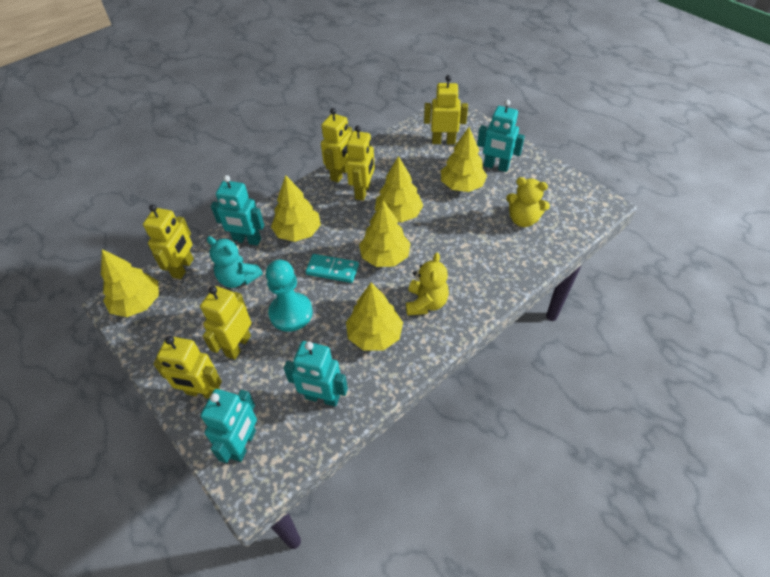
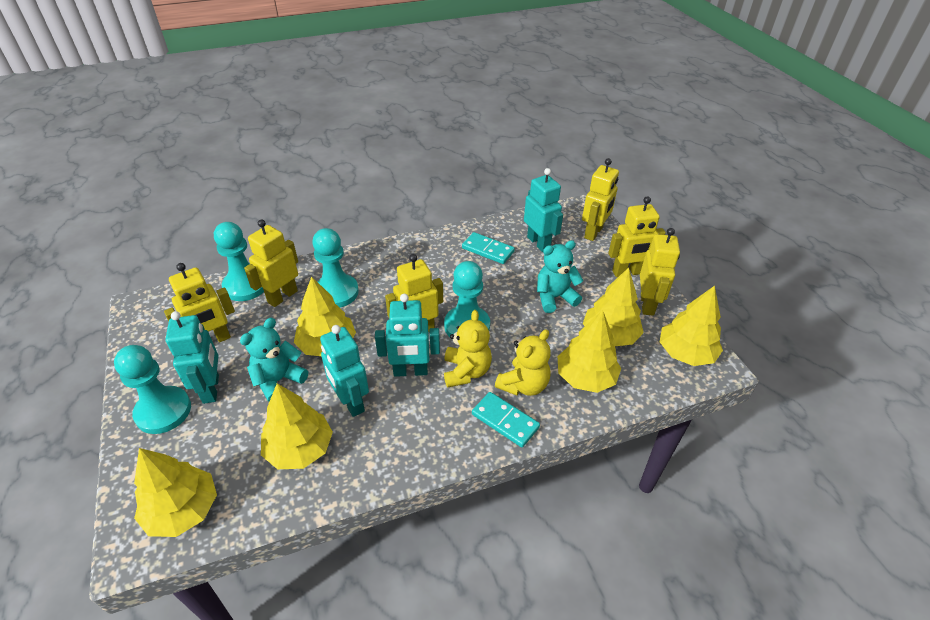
turquoise domino: 1 -> 2
turquoise pawn: 1 -> 4
turquoise teddy bear: 1 -> 2

